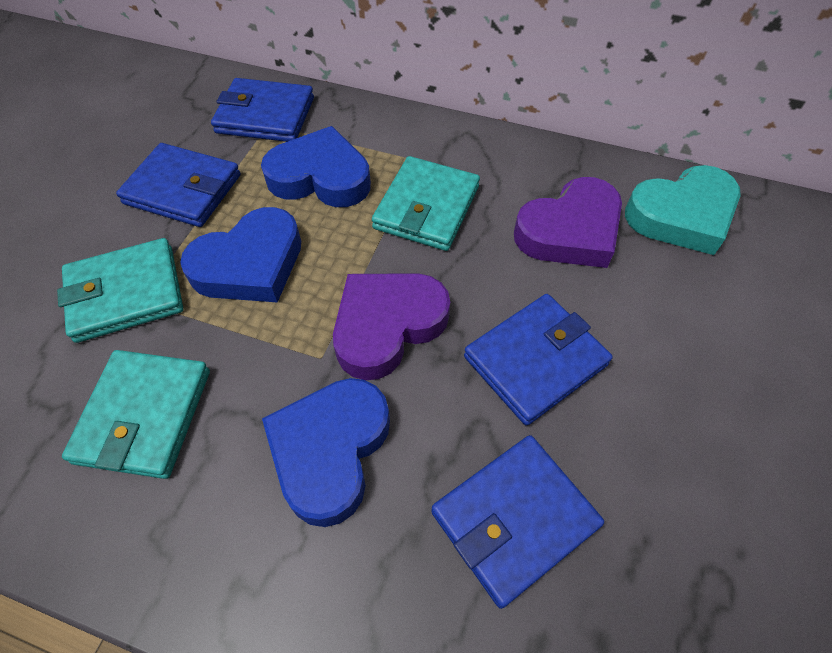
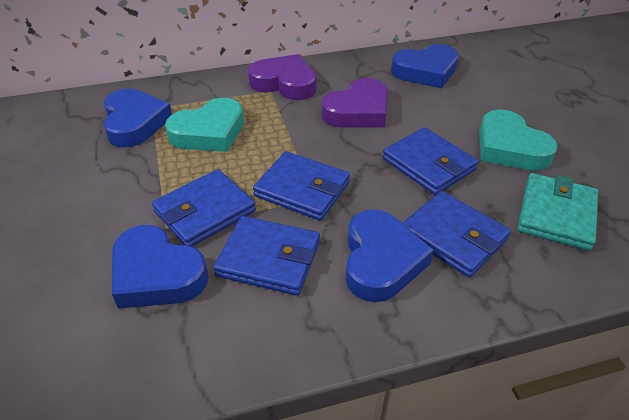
blue heart: 3 -> 4
blue wallet: 4 -> 5
turquoise heart: 1 -> 2
turquoise wallet: 3 -> 1

